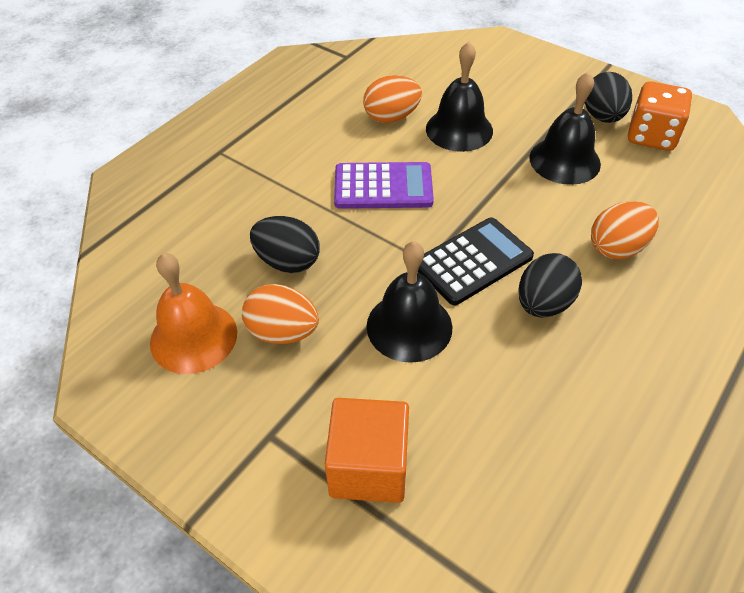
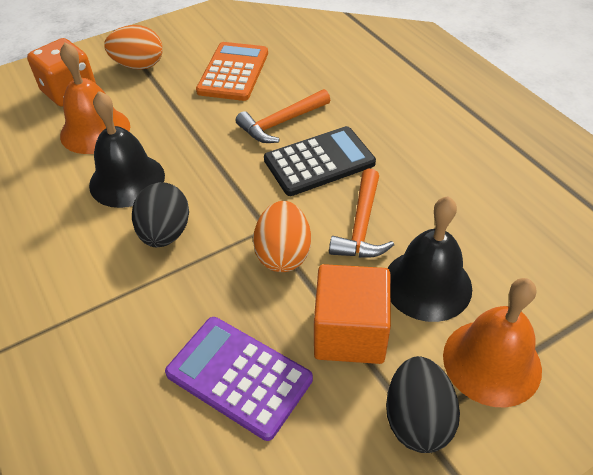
black bell: 3 -> 2
black egg: 3 -> 2
orange bell: 1 -> 2
orange calculator: 0 -> 1
orange egg: 3 -> 2
orange hammer: 0 -> 2

